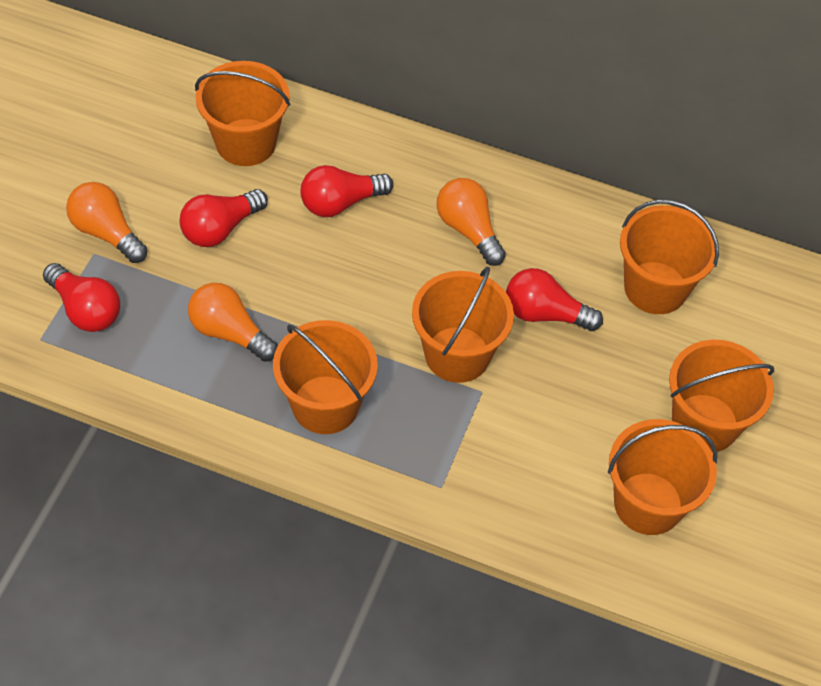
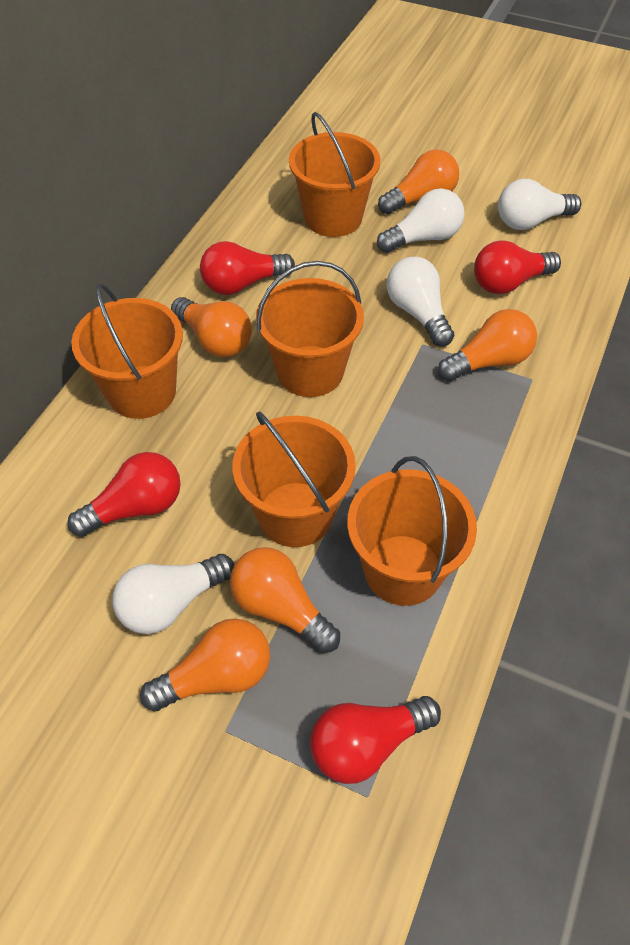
orange bucket: 6 -> 5
orange light bulb: 3 -> 5
white light bulb: 0 -> 4

